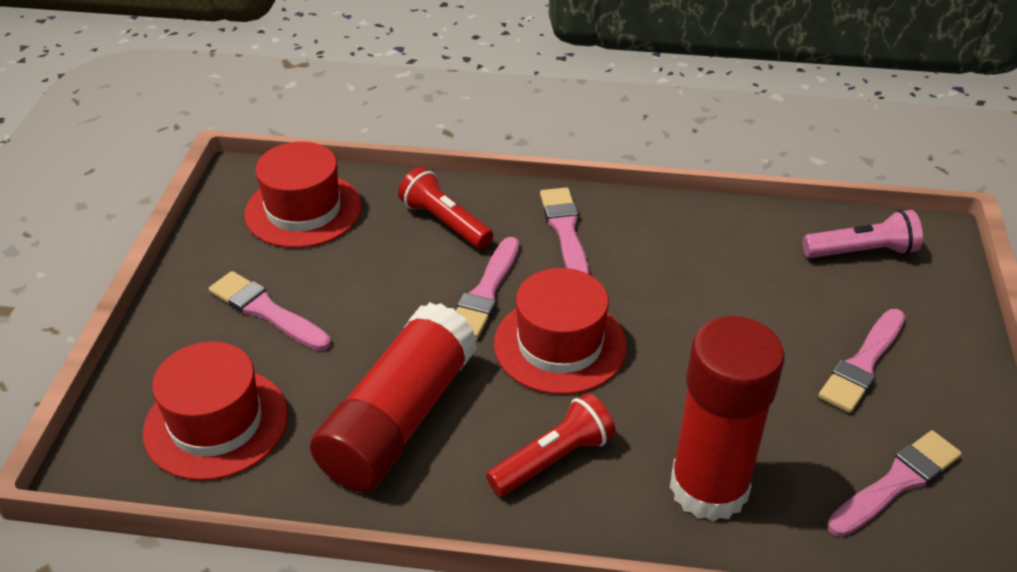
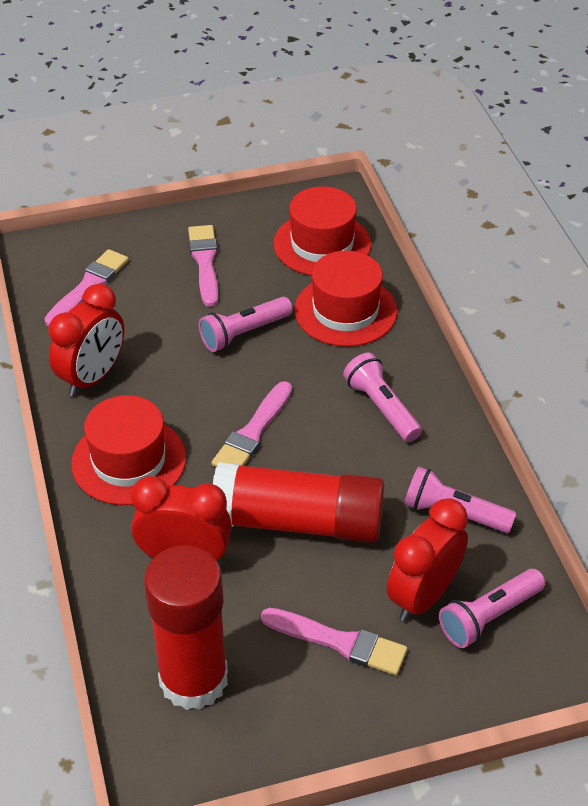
pink brush: 5 -> 4
pink flashlight: 1 -> 4
red clock: 0 -> 3
red flashlight: 2 -> 0

